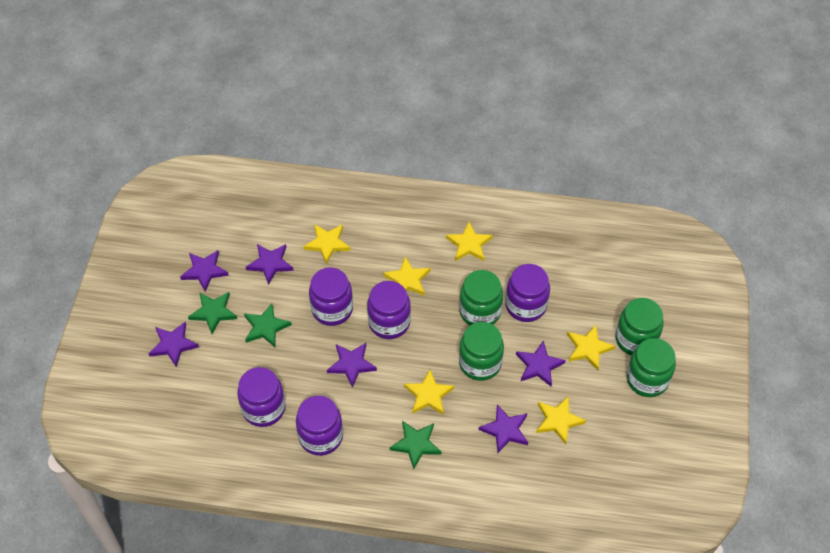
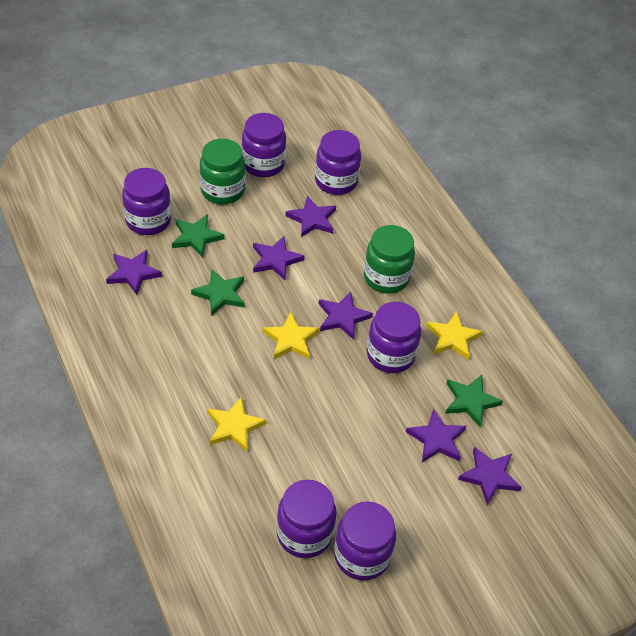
green jar: 4 -> 2
purple jar: 5 -> 6
yellow star: 6 -> 3

